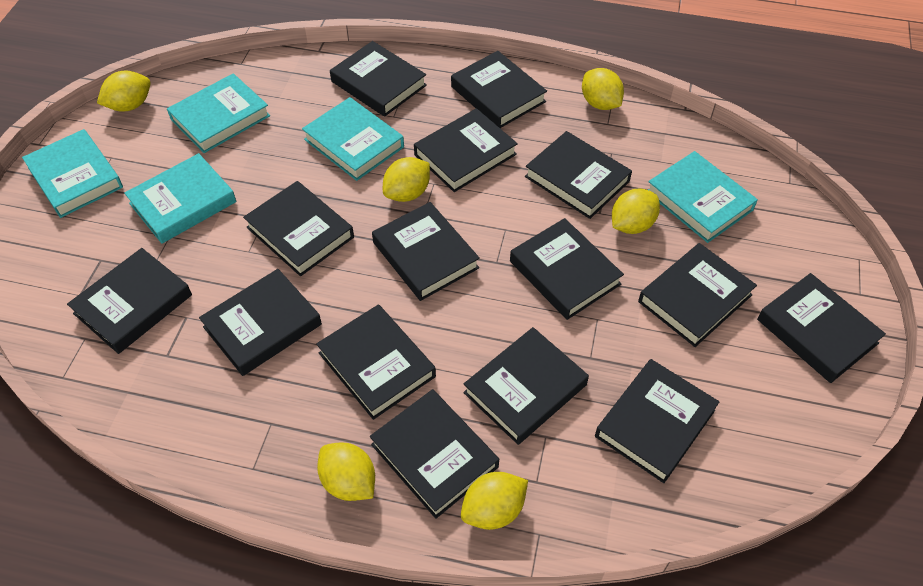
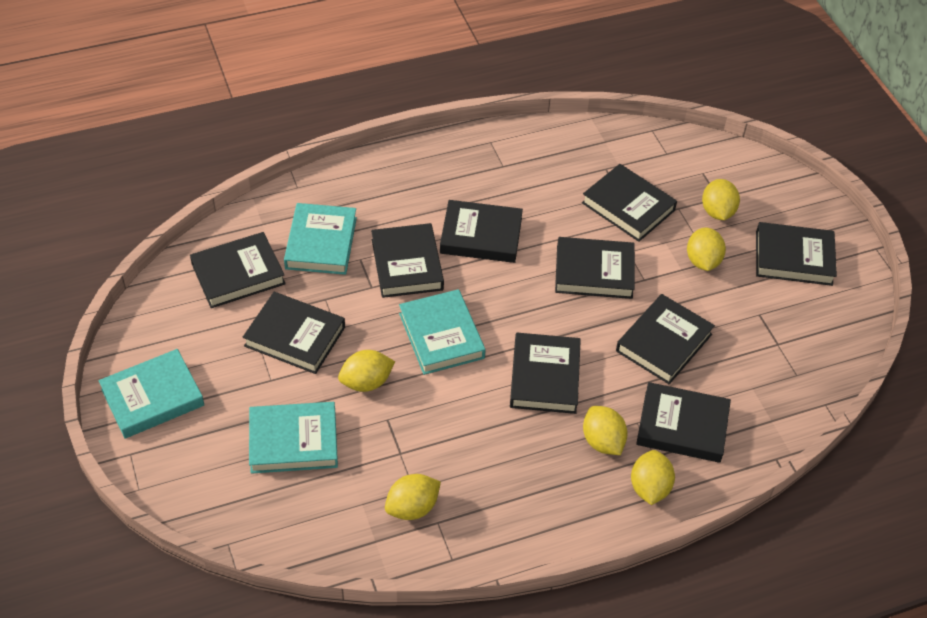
black book: 15 -> 10
turquoise book: 5 -> 4

